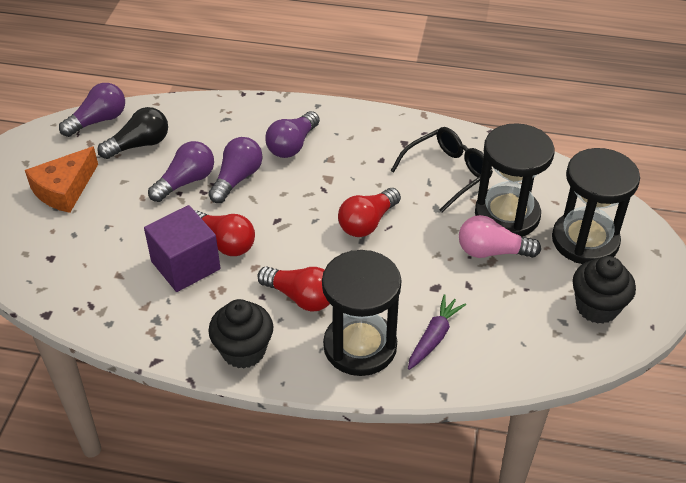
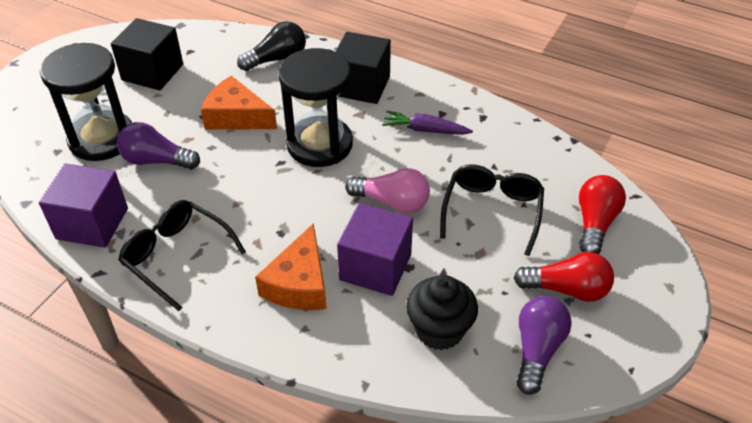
black cube: 0 -> 2
black cupcake: 2 -> 1
black glasses: 1 -> 2
black hourglass: 3 -> 2
orange cheese: 1 -> 2
purple cube: 1 -> 2
purple light bulb: 4 -> 2
red light bulb: 3 -> 2

